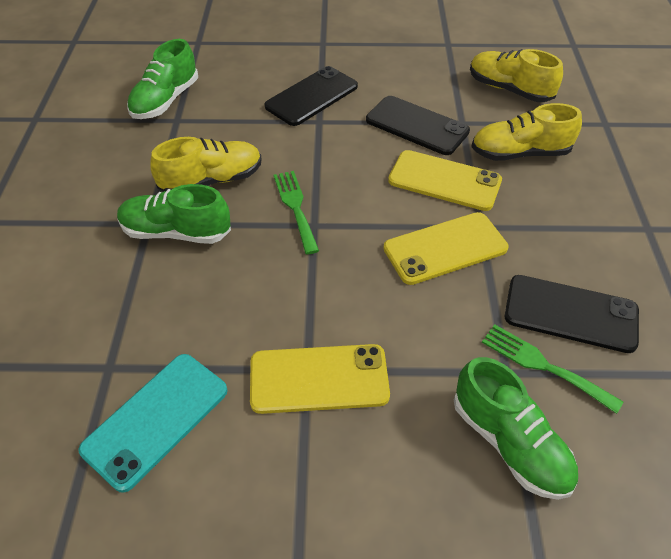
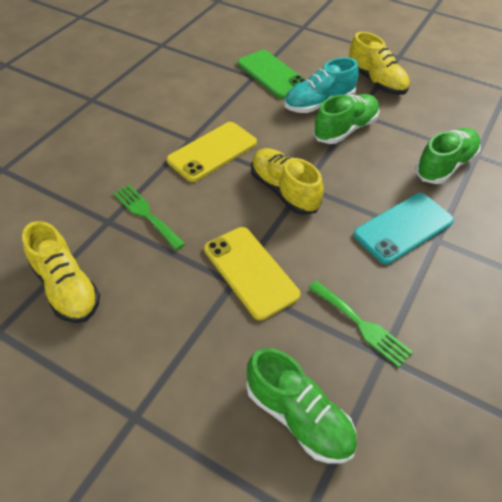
black phone: 3 -> 0
green phone: 0 -> 1
turquoise shoe: 0 -> 1
yellow phone: 3 -> 2

